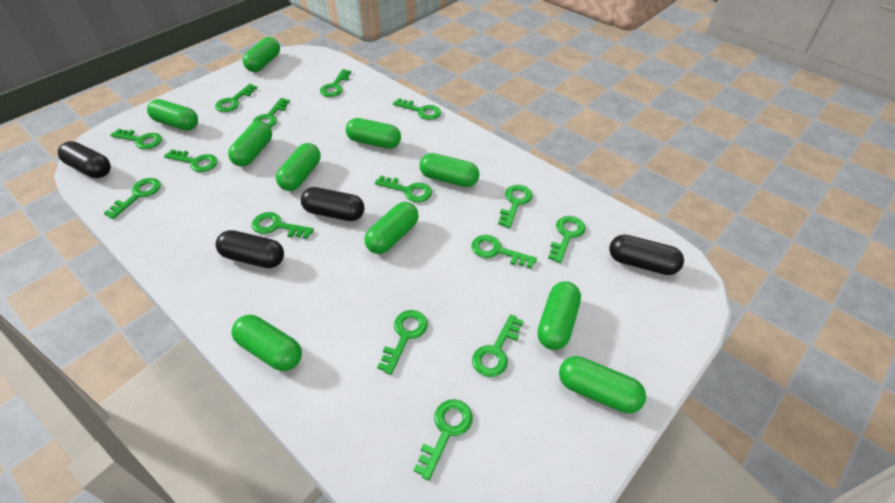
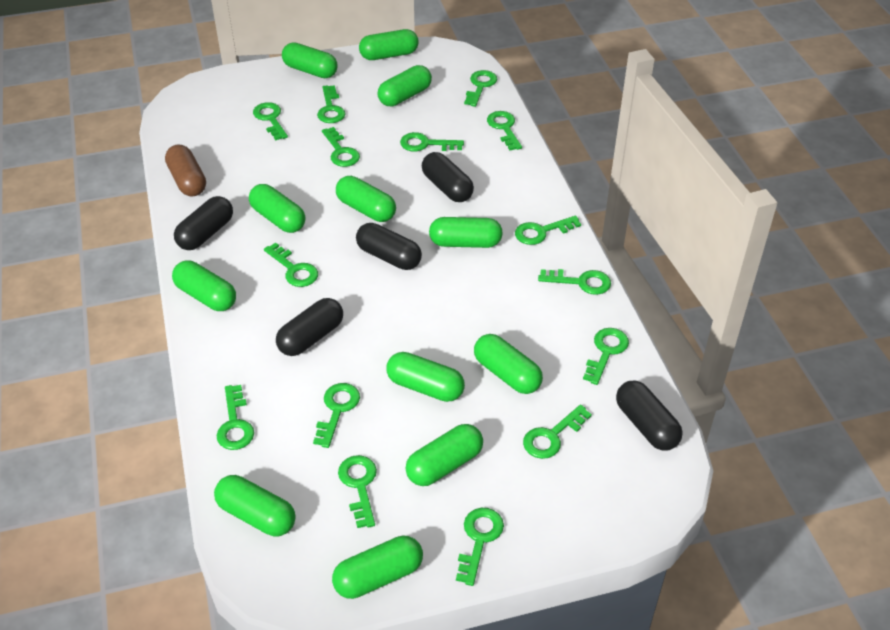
black capsule: 4 -> 5
brown capsule: 0 -> 1
green capsule: 10 -> 12

